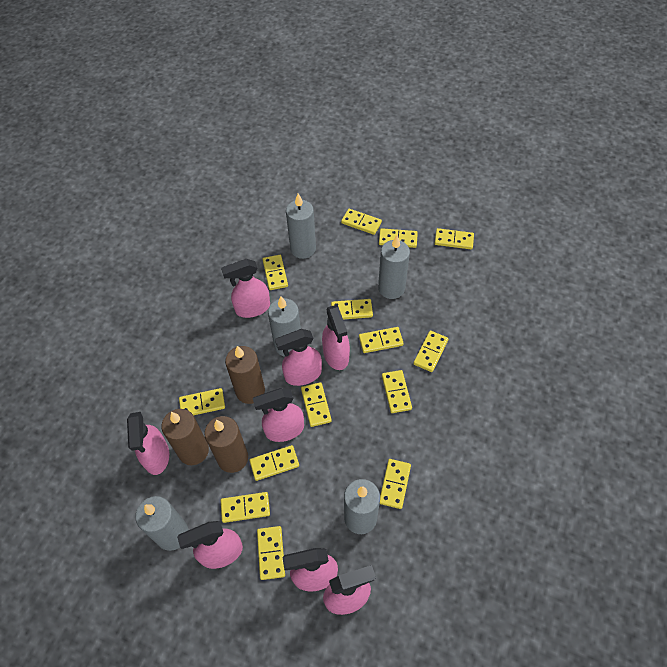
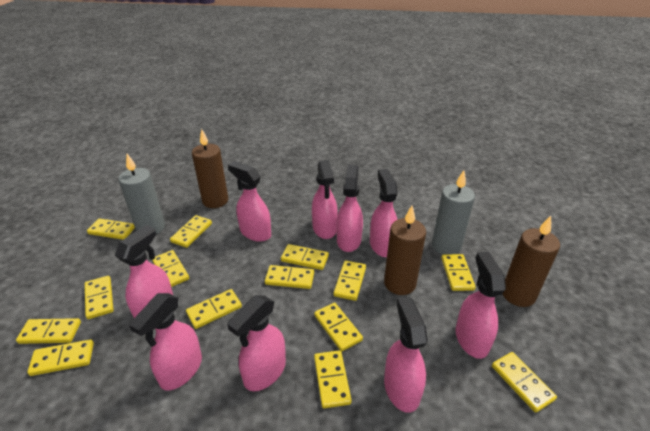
grey candle: 5 -> 2
pink spray bottle: 8 -> 9

